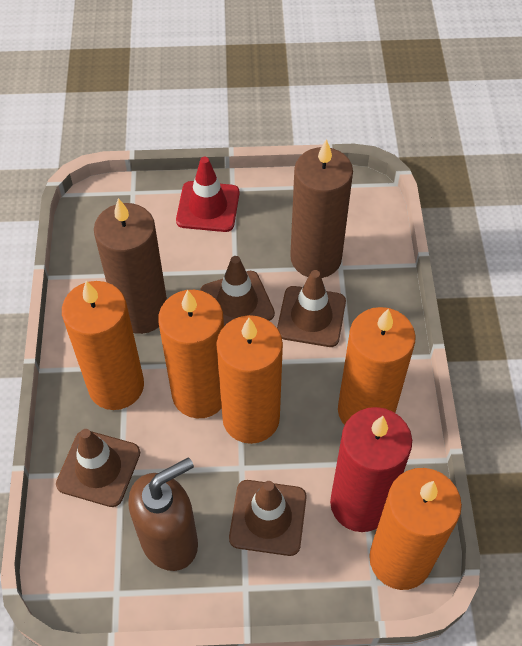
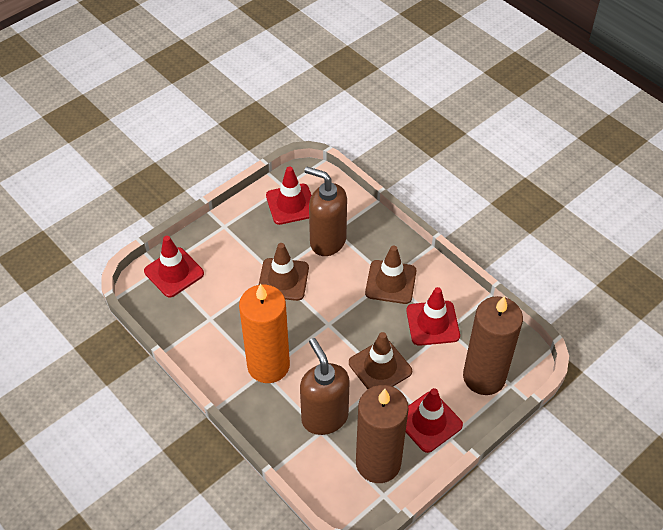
brown soap dispenser: 1 -> 2
brown traffic cone: 4 -> 3
orange candle: 5 -> 1
red candle: 1 -> 0
red traffic cone: 1 -> 4

